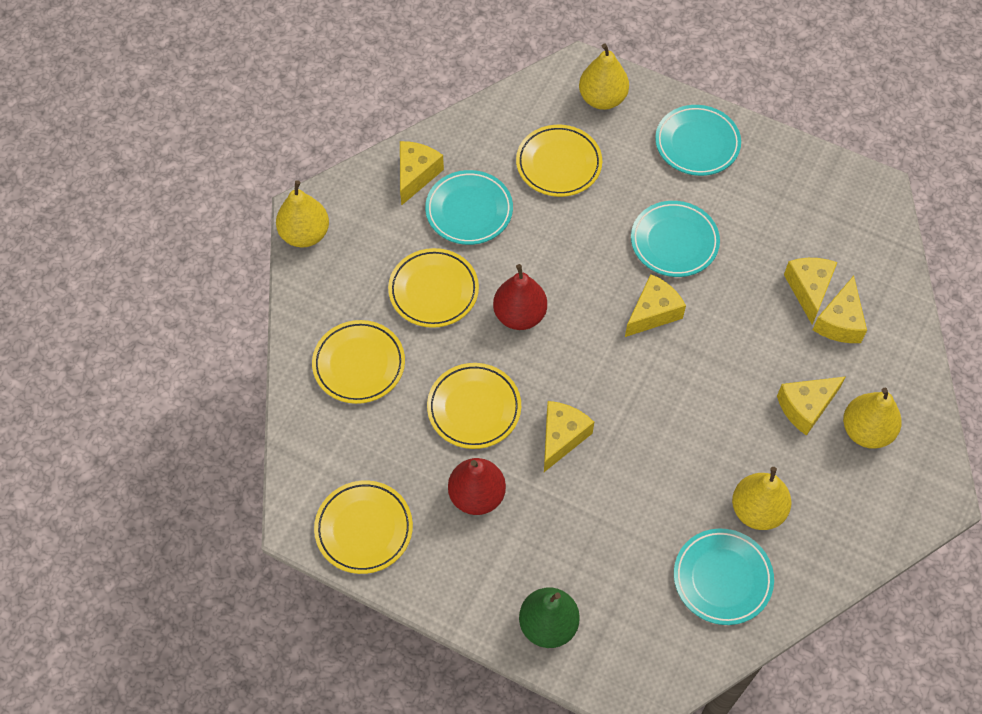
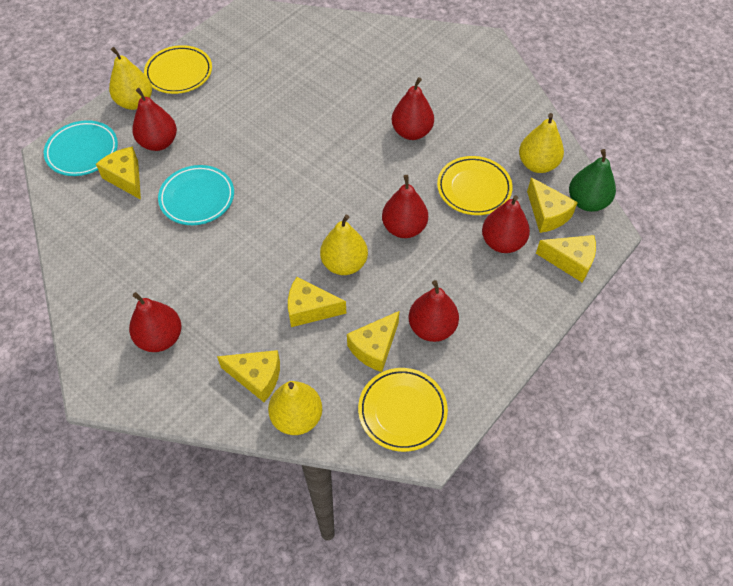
red pear: 2 -> 6
turquoise plate: 4 -> 2
yellow plate: 5 -> 3

